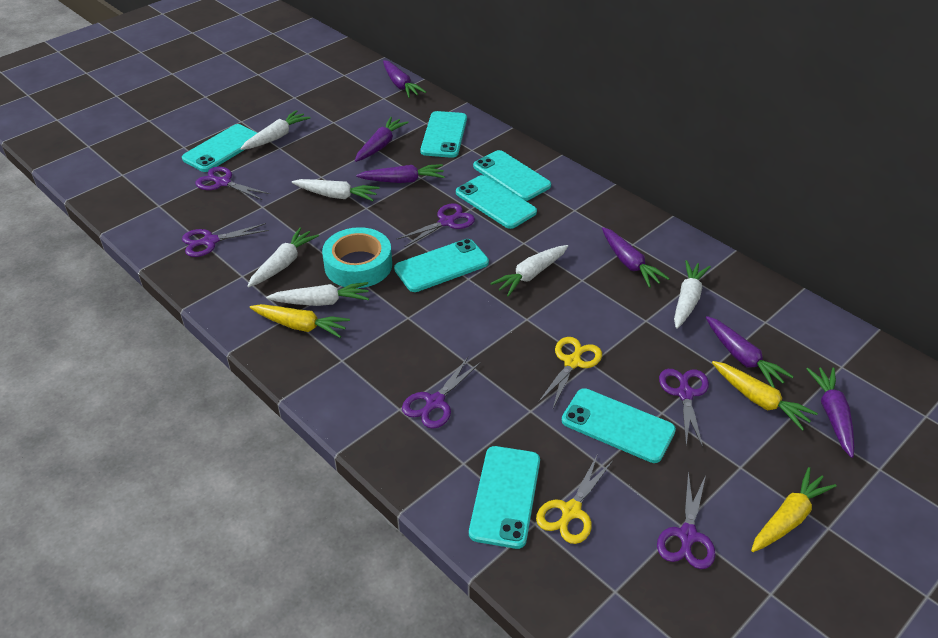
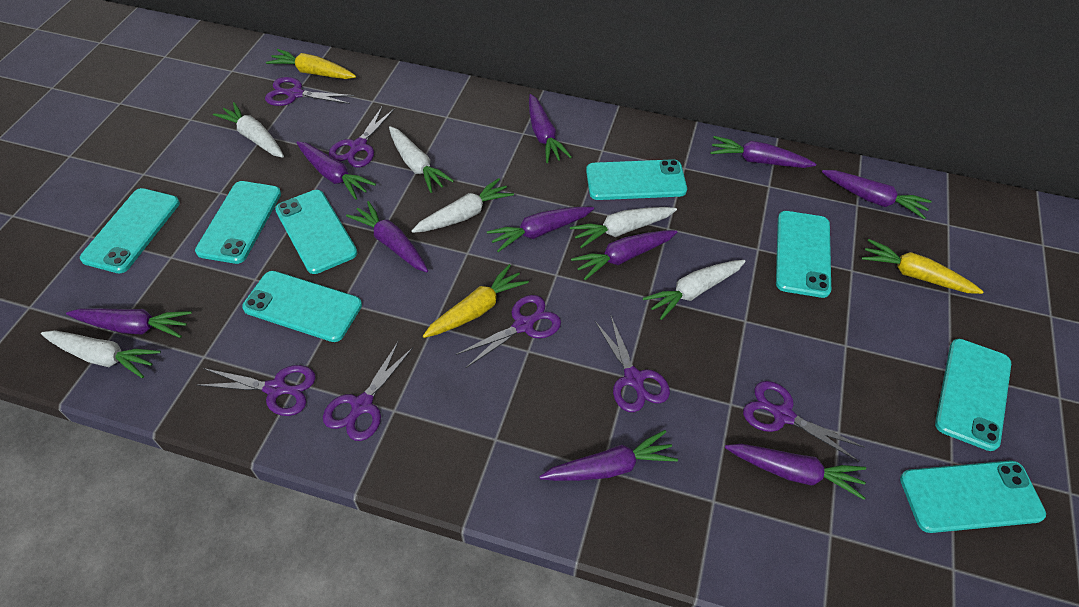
purple carrot: 6 -> 10
purple scissors: 6 -> 7
turquoise phone: 7 -> 8
turquoise tape: 1 -> 0
yellow scissors: 2 -> 0

